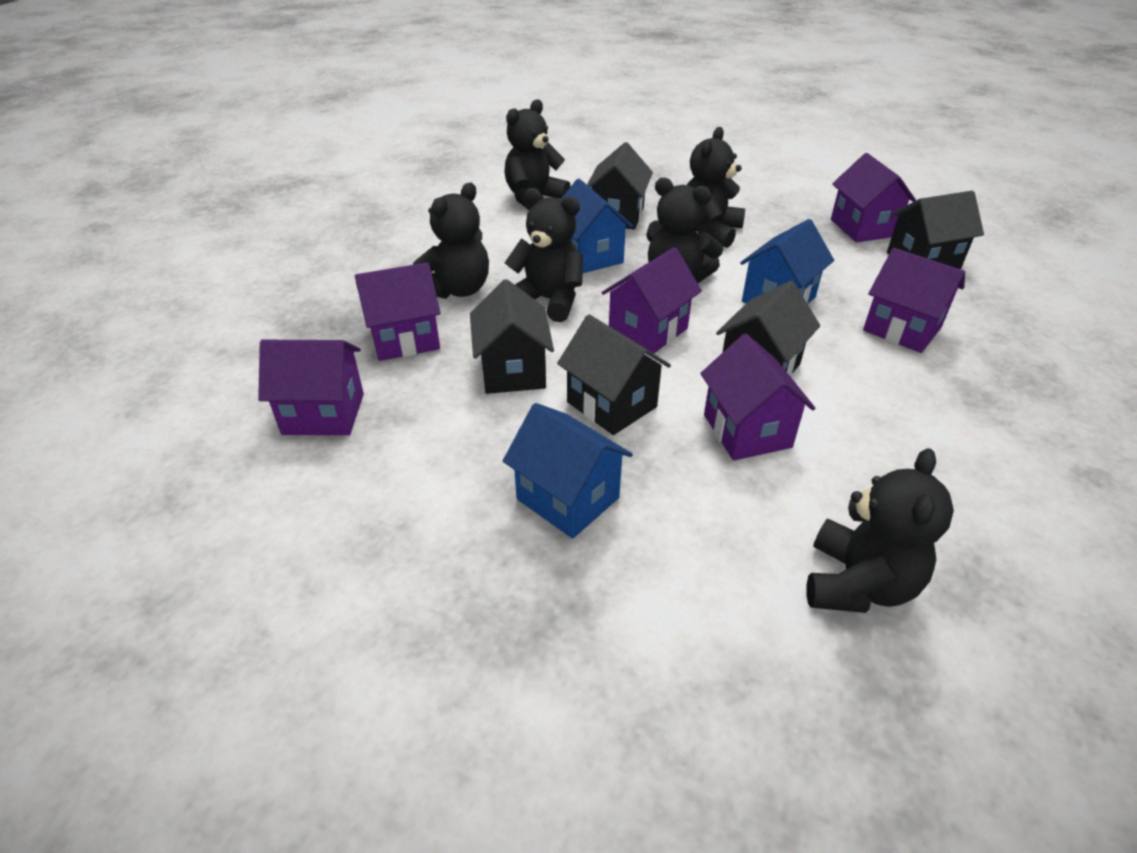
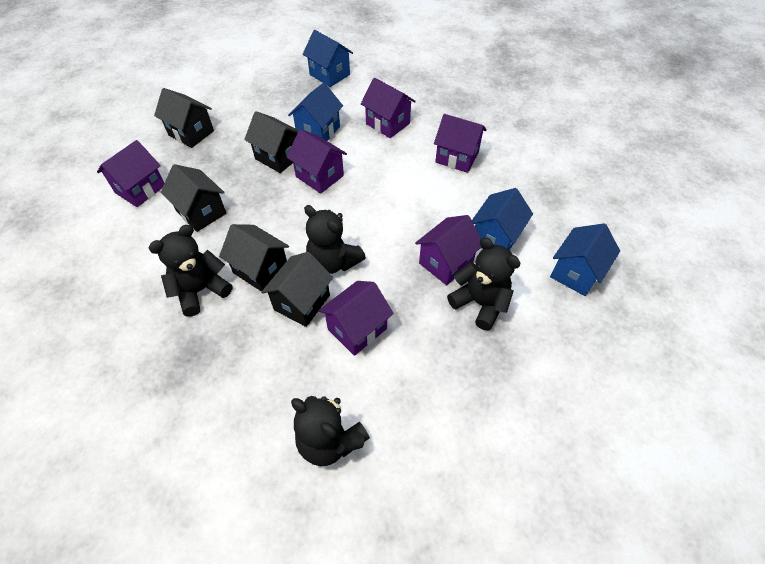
black teddy bear: 6 -> 4
blue house: 3 -> 4

